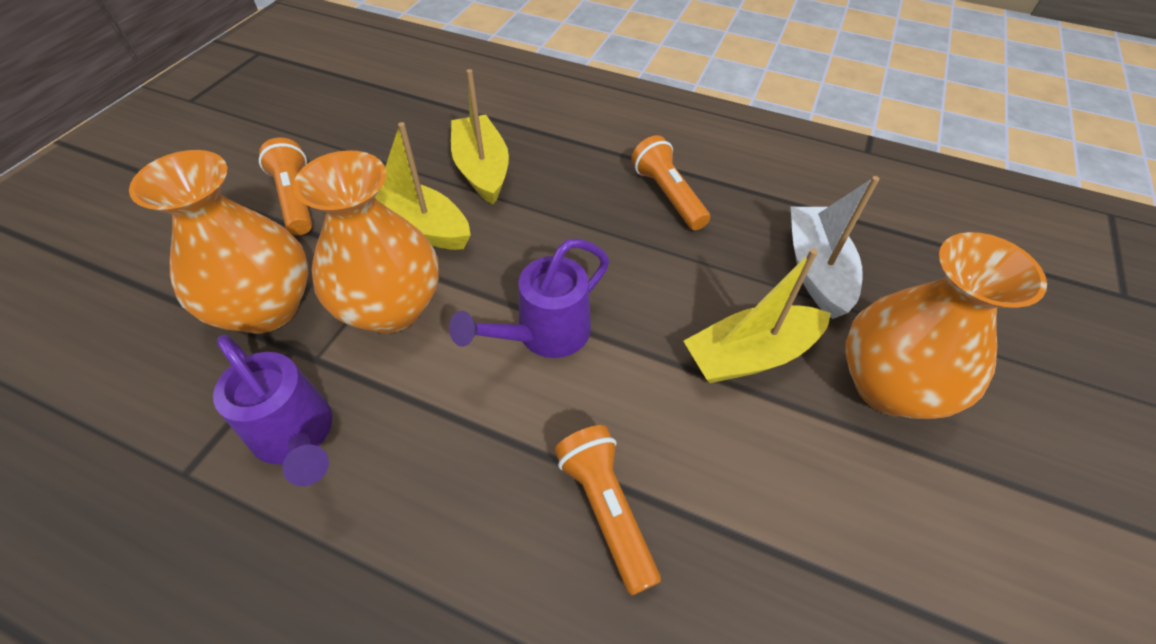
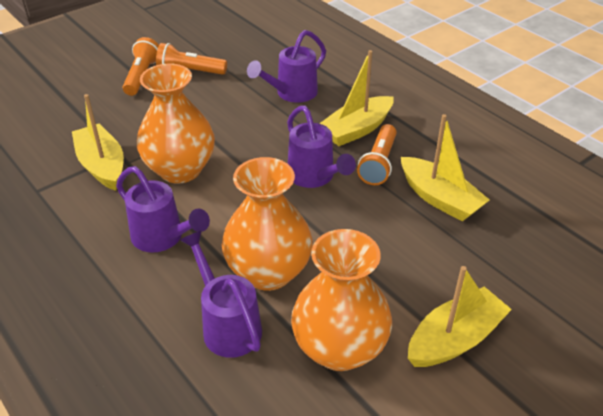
purple watering can: 2 -> 4
white boat: 1 -> 0
yellow boat: 3 -> 4

